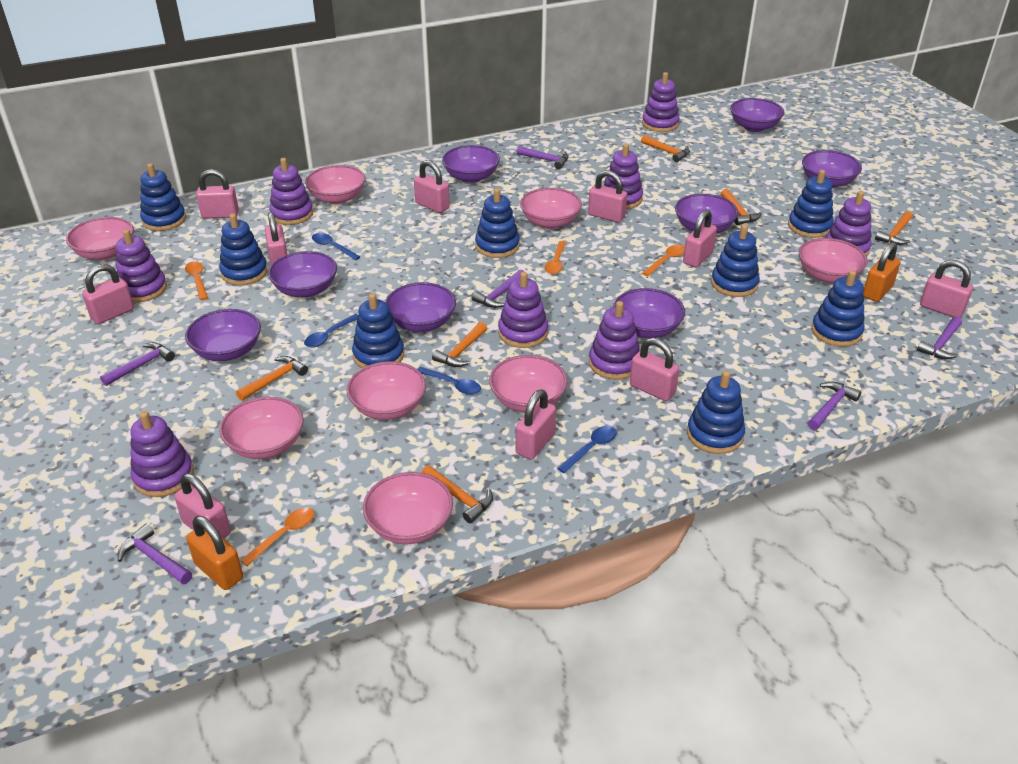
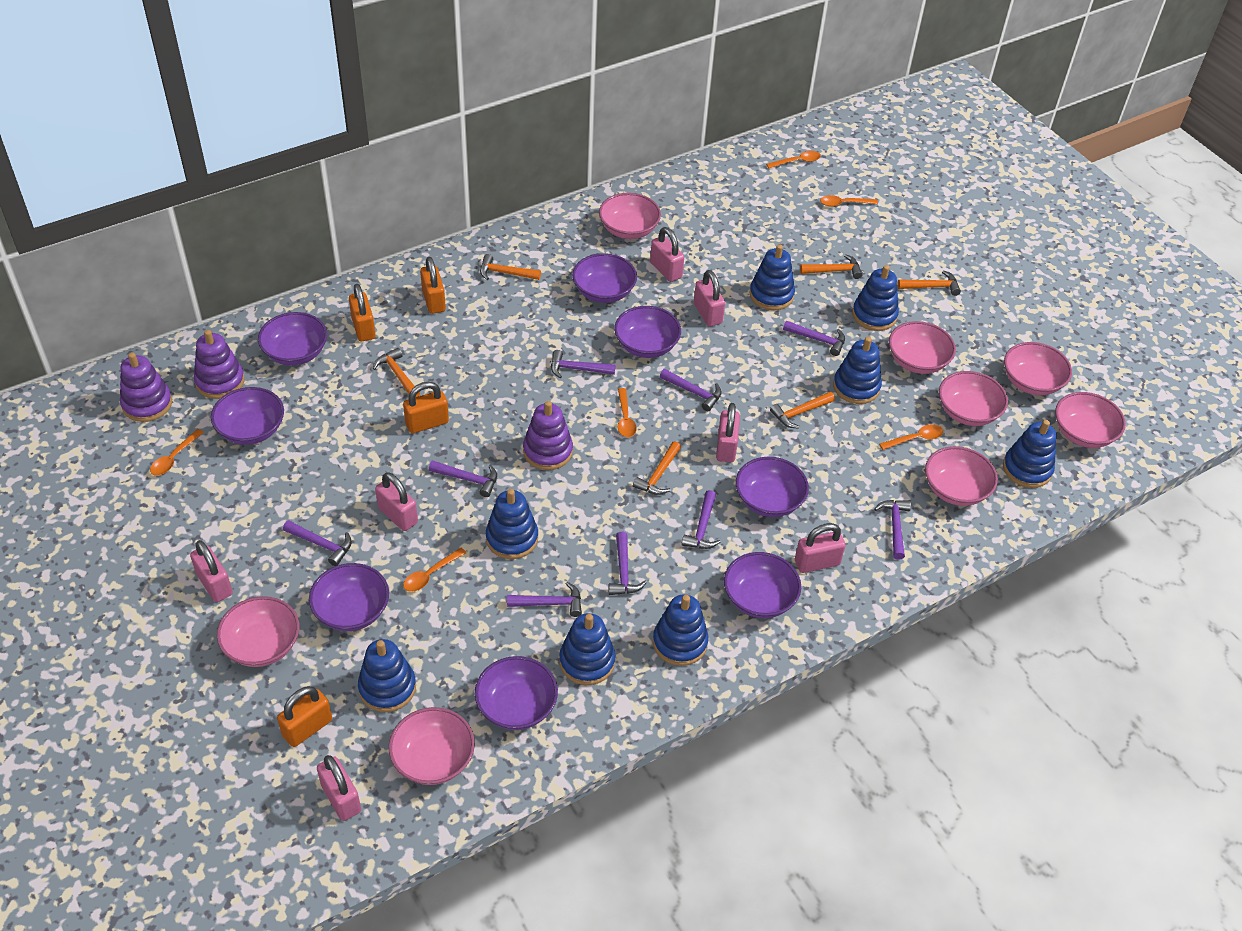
blue spoon: 4 -> 0
orange padlock: 2 -> 4
orange spoon: 4 -> 6
pink padlock: 10 -> 7
purple hammer: 6 -> 9
purple stacking toy: 8 -> 3

